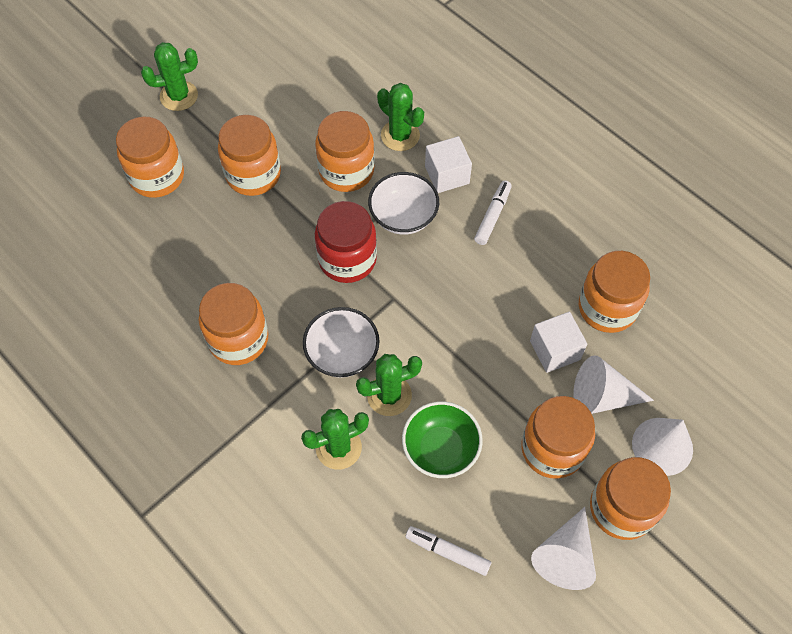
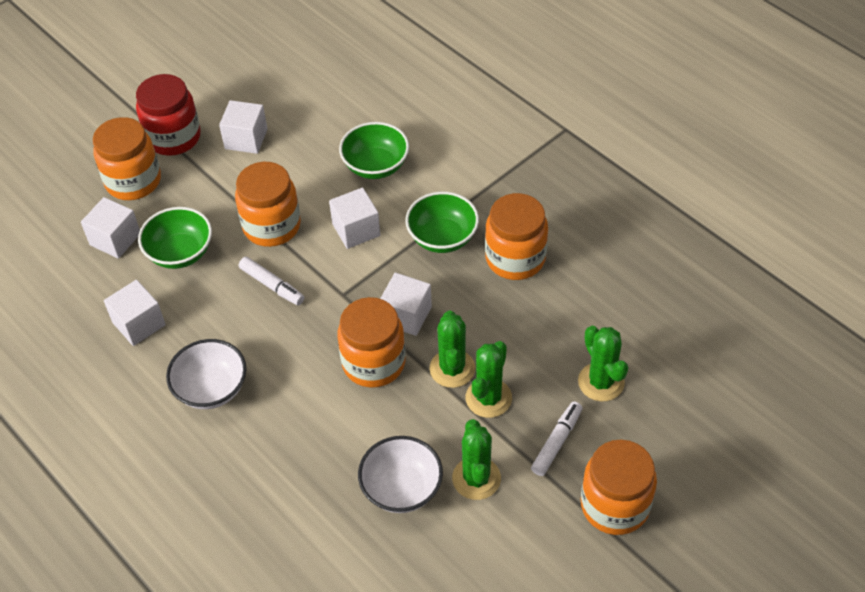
green bowl: 1 -> 3
orange jar: 7 -> 5
white cone: 3 -> 0
white cube: 2 -> 5

